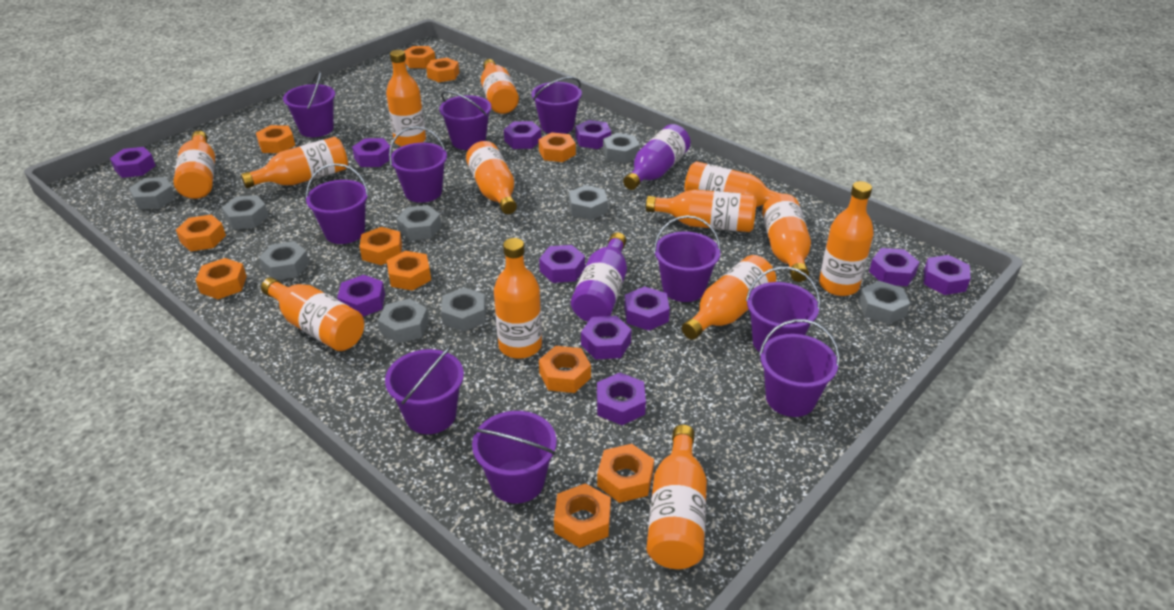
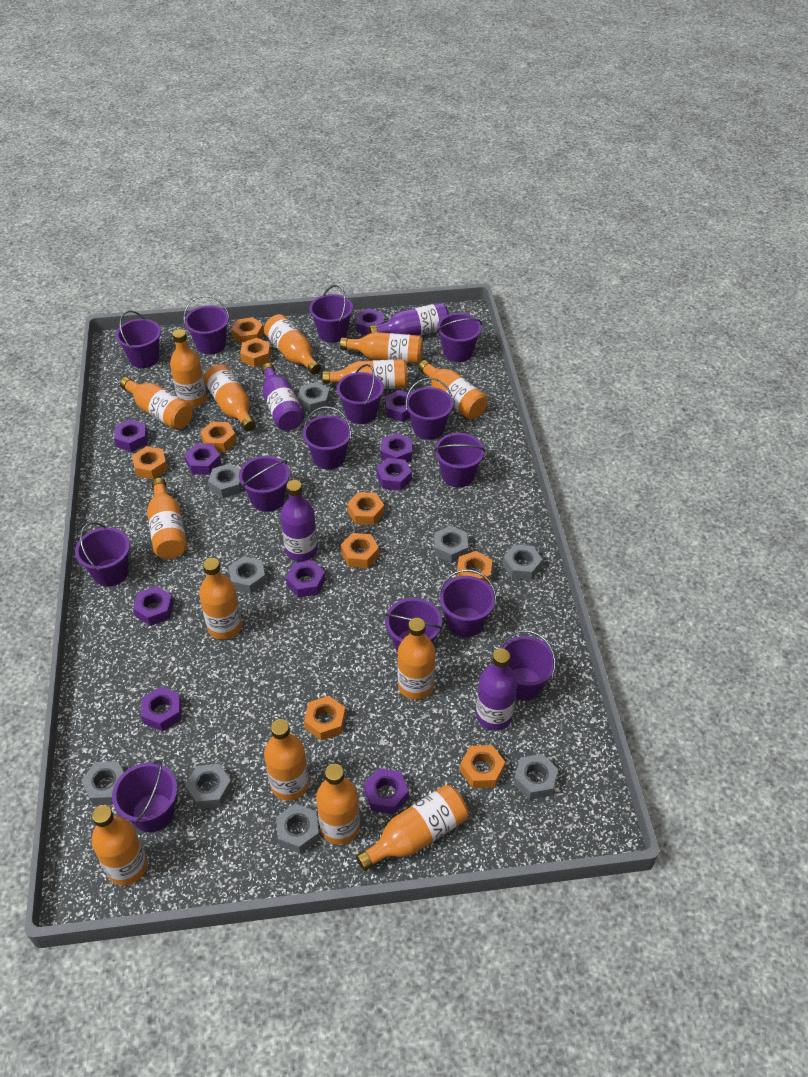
orange bottle: 13 -> 14
orange nut: 11 -> 9
purple bottle: 2 -> 4
purple bucket: 10 -> 14
purple nut: 11 -> 10

